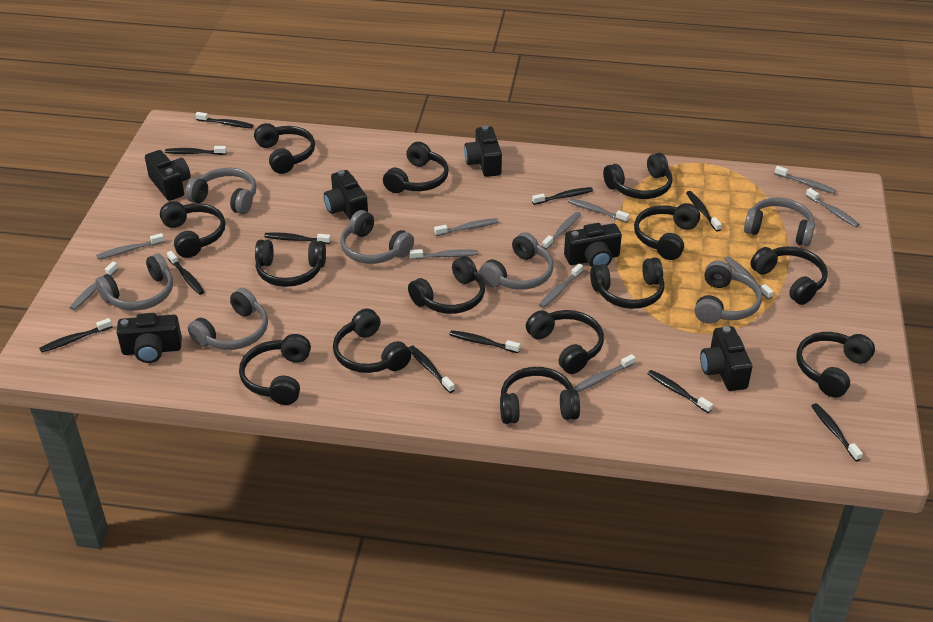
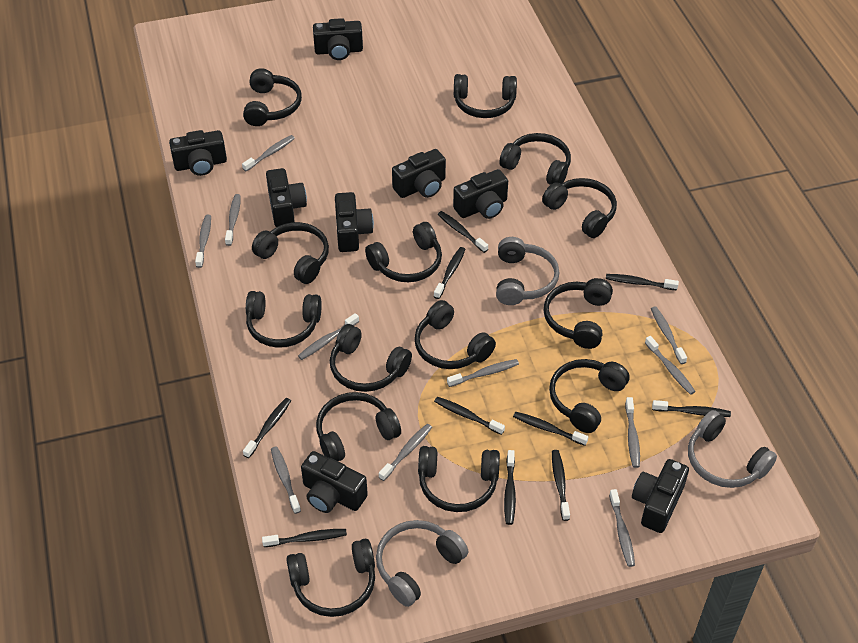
black camera: 6 -> 8
black toothbrush: 11 -> 10
grey headphones: 7 -> 3

